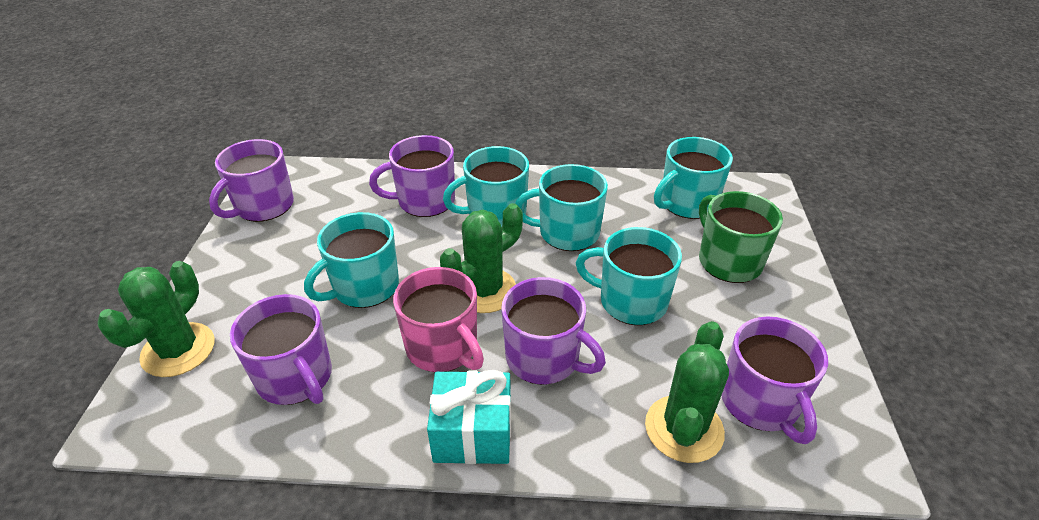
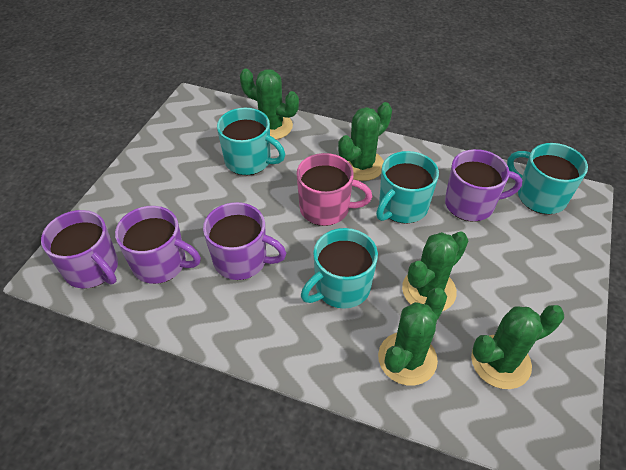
green cactus: 3 -> 5
green mug: 1 -> 0
purple mug: 5 -> 4
turquoise gift: 1 -> 0
turquoise mug: 5 -> 4

